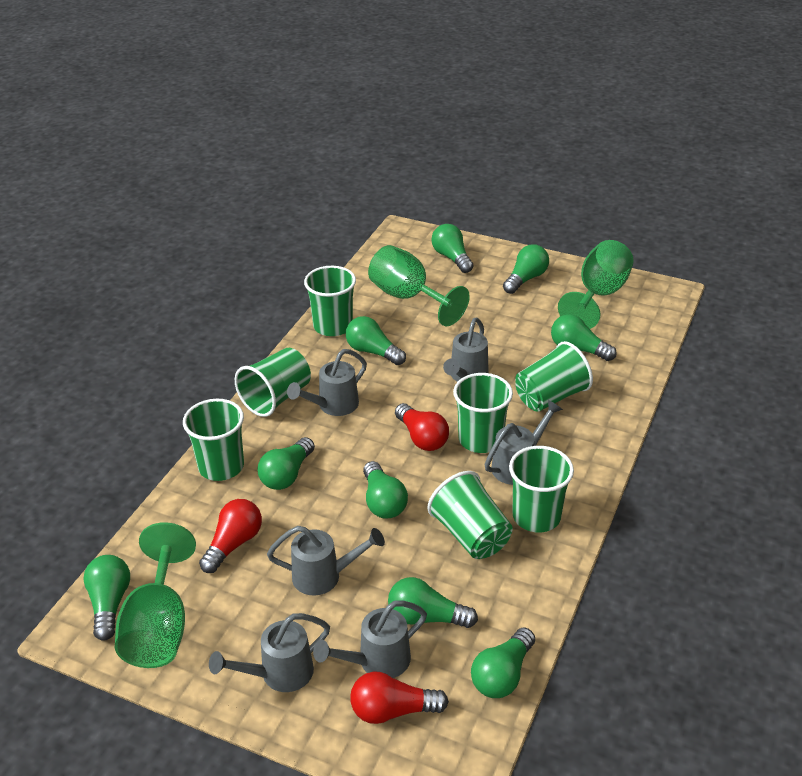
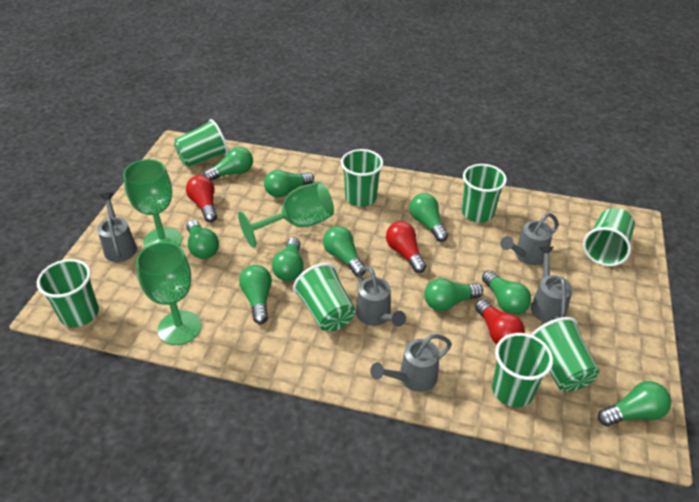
green cup: 7 -> 8
green light bulb: 9 -> 10
grey watering can: 6 -> 5

